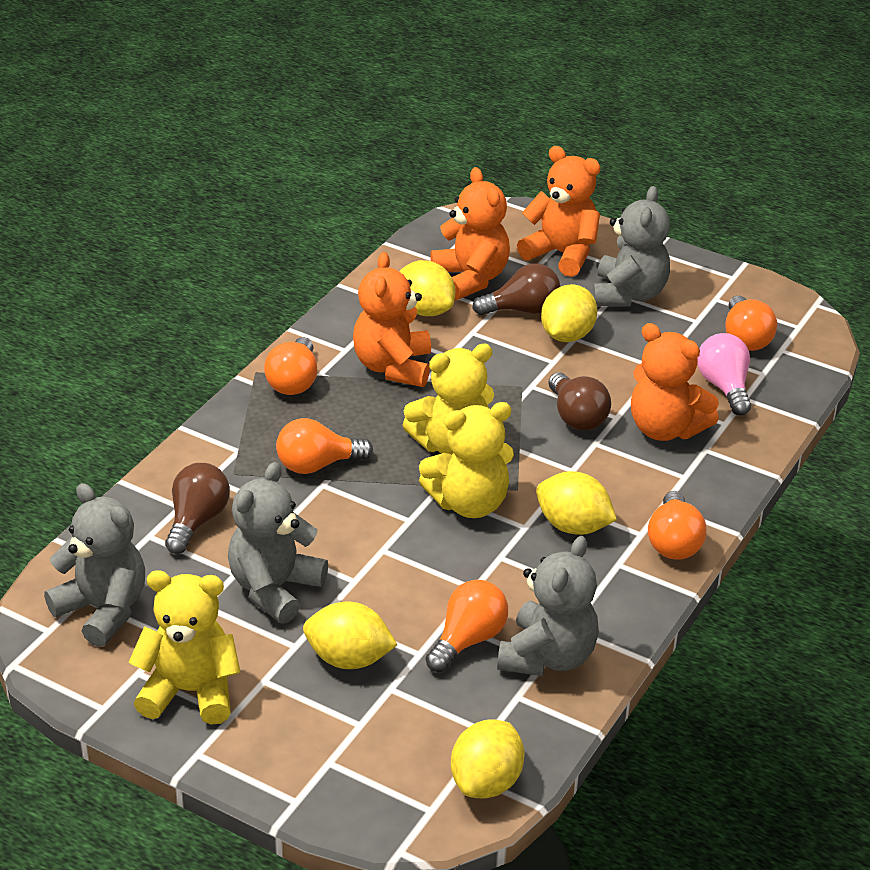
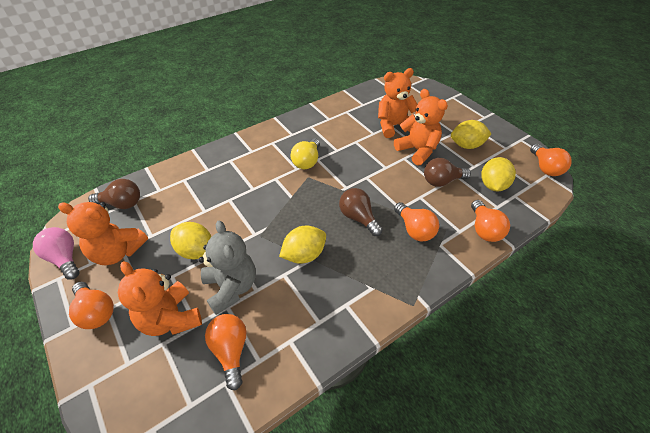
grey teddy bear: 4 -> 1
yellow lemon: 5 -> 4
yellow light bulb: 0 -> 1
yellow teddy bear: 3 -> 0

